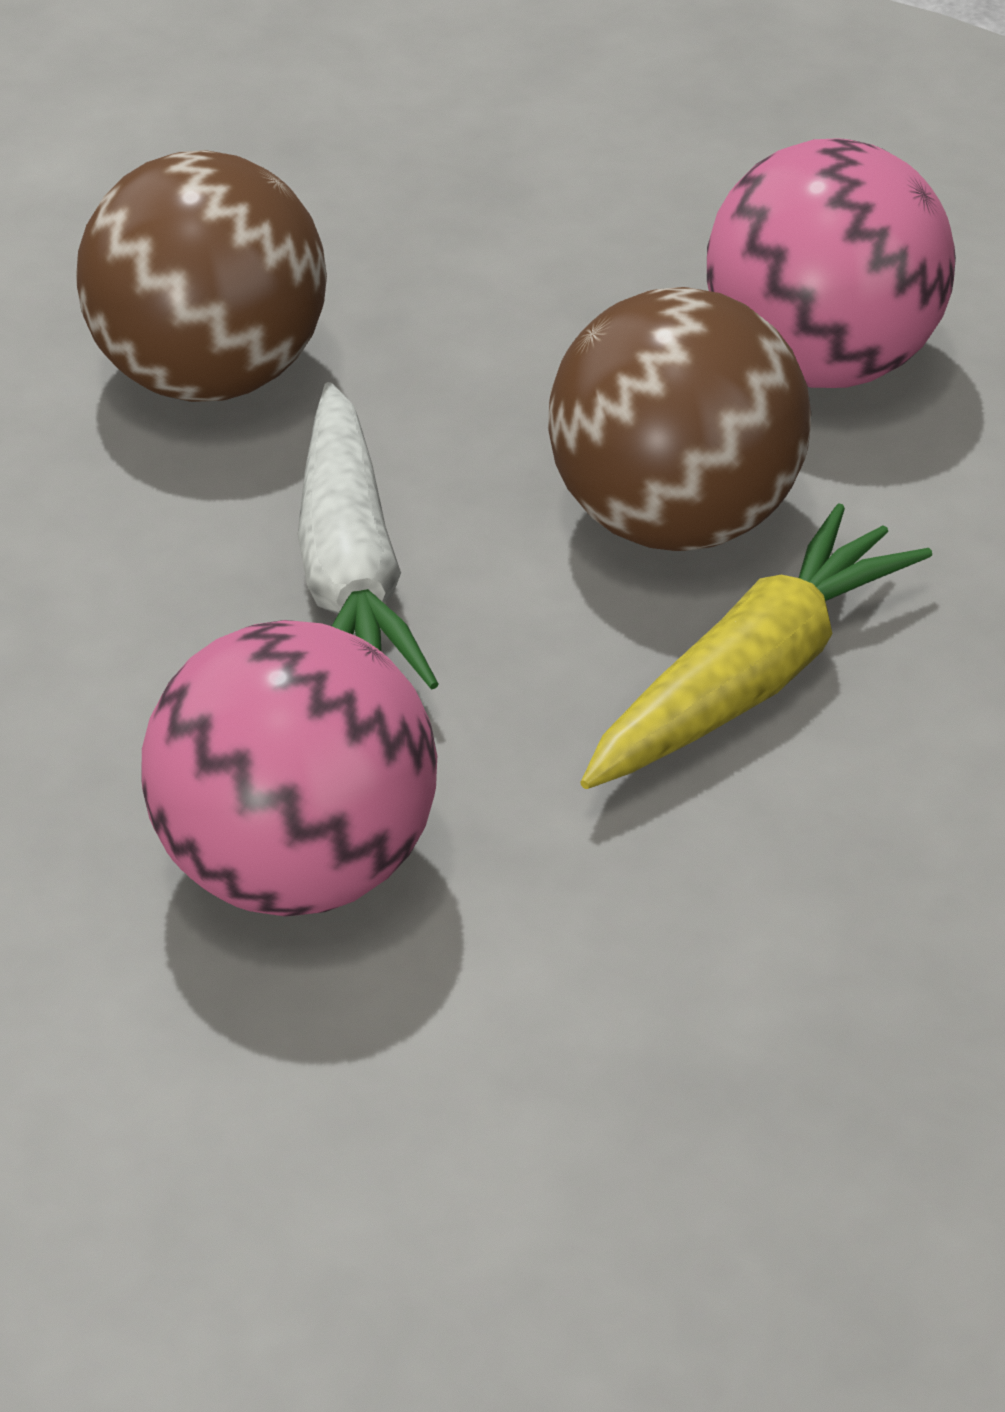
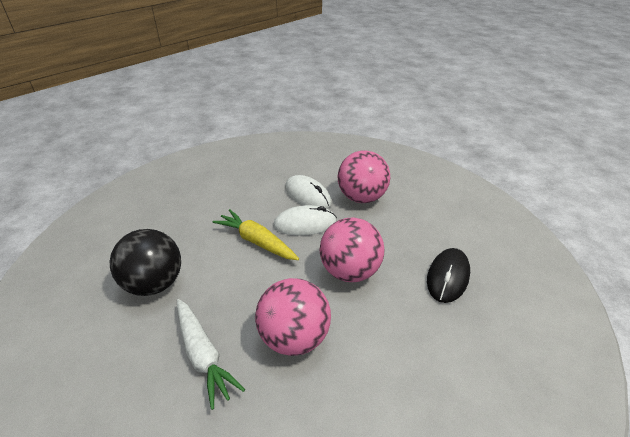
black ball: 0 -> 1
black mouse: 0 -> 1
brown ball: 2 -> 0
pink ball: 2 -> 3
white mouse: 0 -> 2

